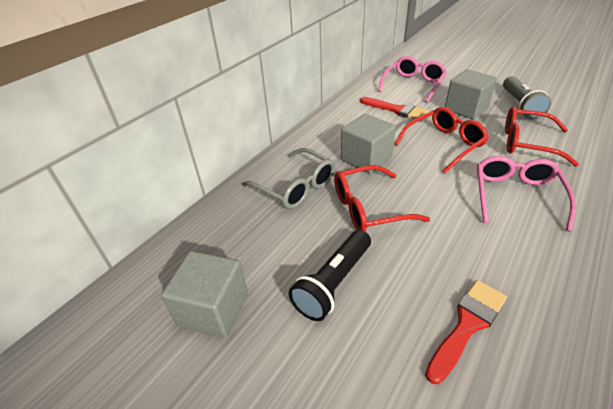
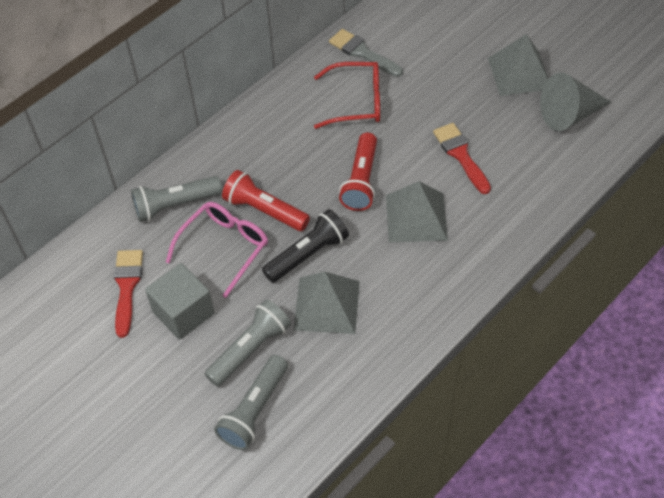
grey brush: 0 -> 1
grey cone: 0 -> 1
grey cube: 3 -> 1
grey flashlight: 1 -> 3
grey glasses: 1 -> 0
grey pyramid: 0 -> 3
pink glasses: 2 -> 1
red flashlight: 0 -> 2
red glasses: 3 -> 1

